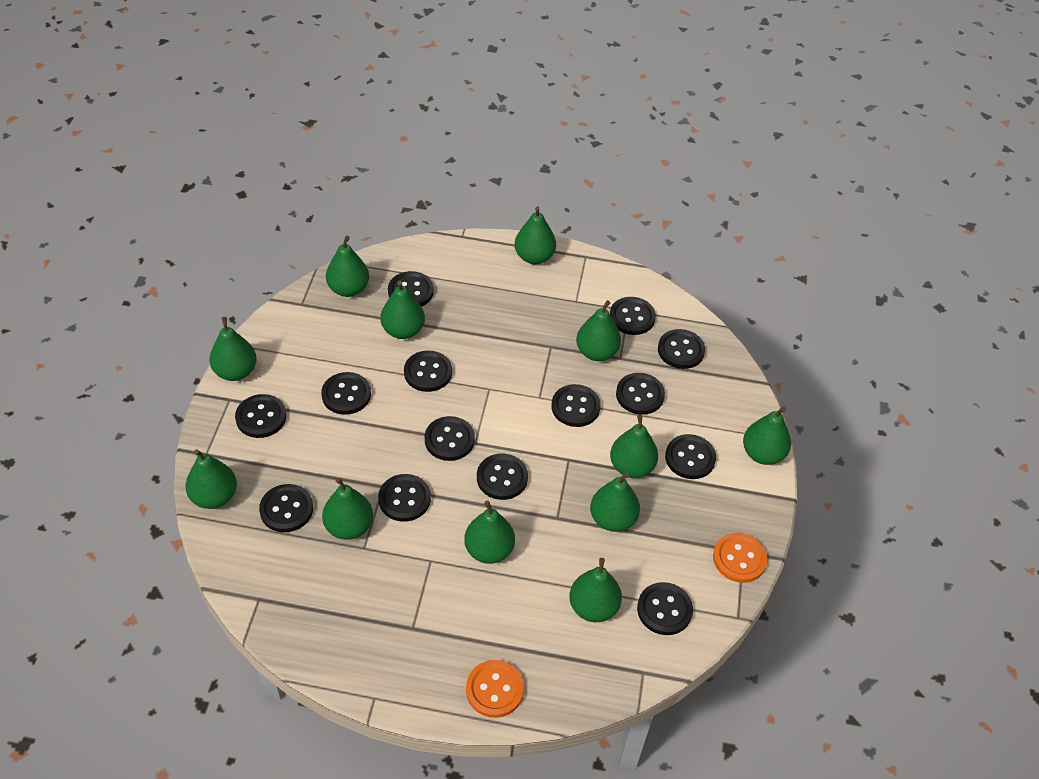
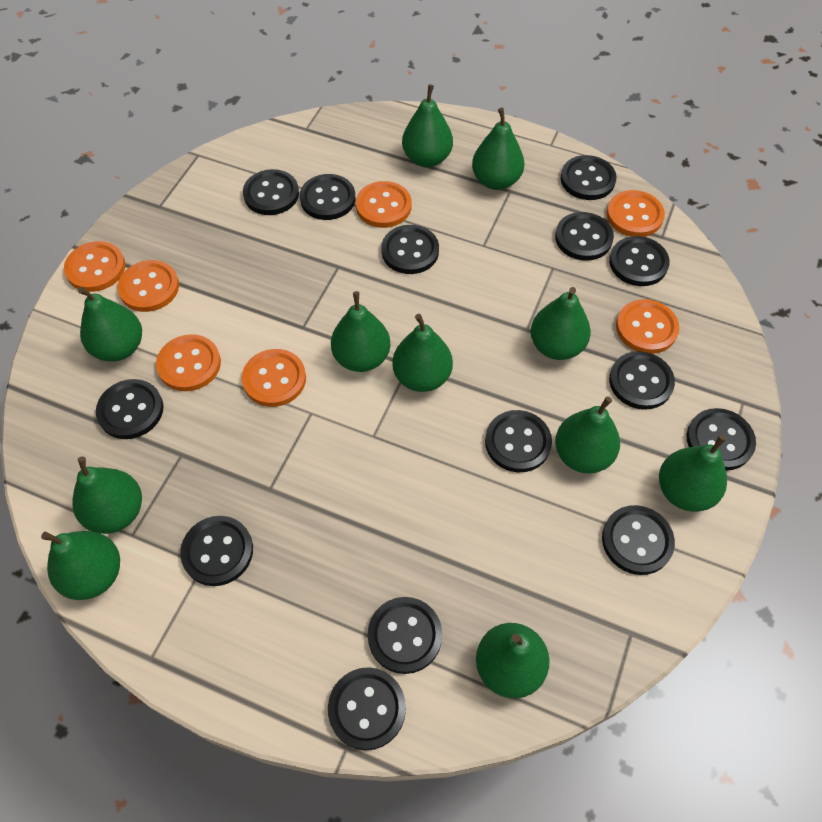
green pear: 12 -> 11
orange button: 2 -> 7

